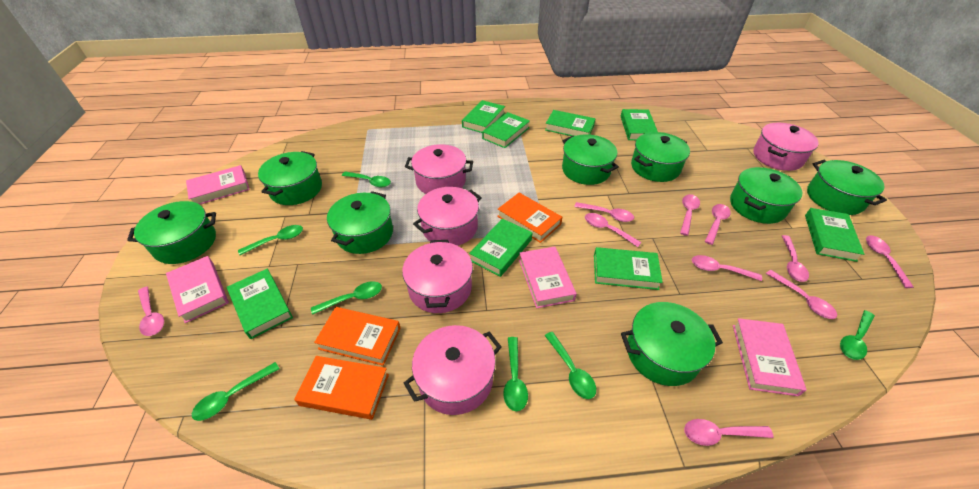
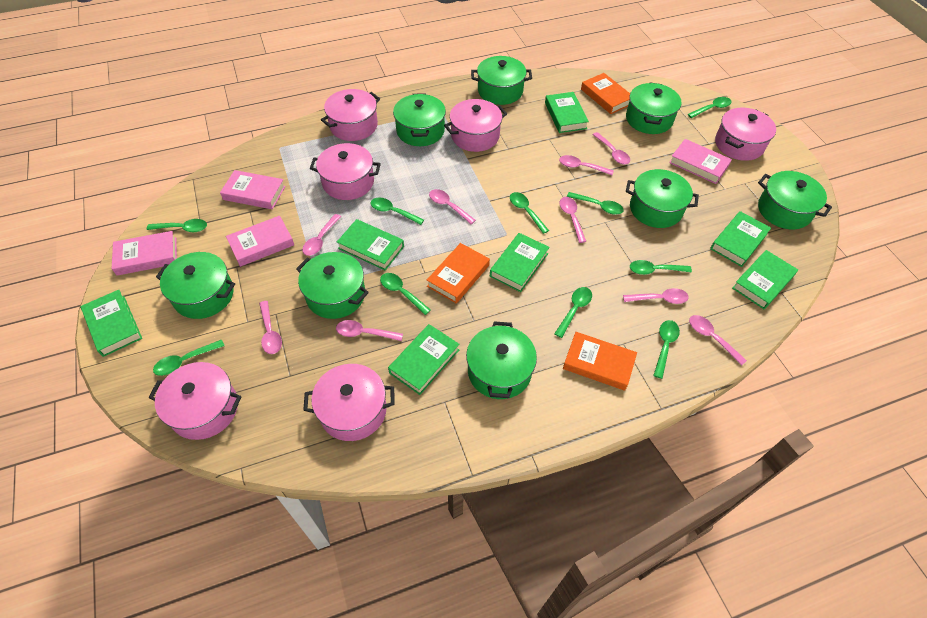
green book: 8 -> 7
green spoon: 7 -> 10
pink pot: 5 -> 6
pink spoon: 10 -> 9

